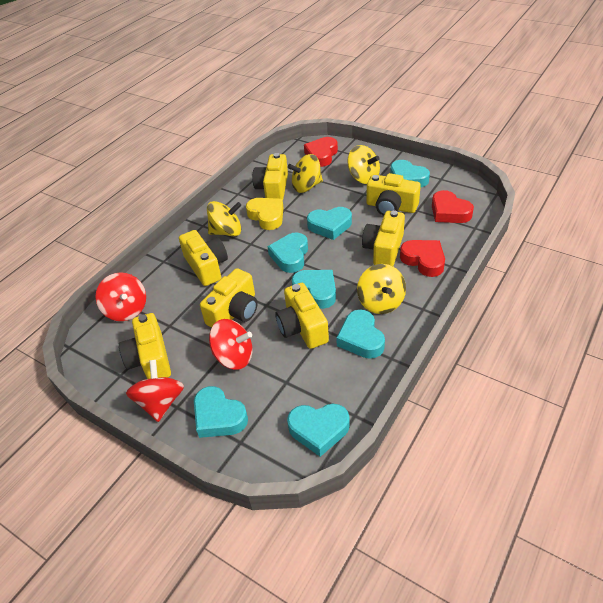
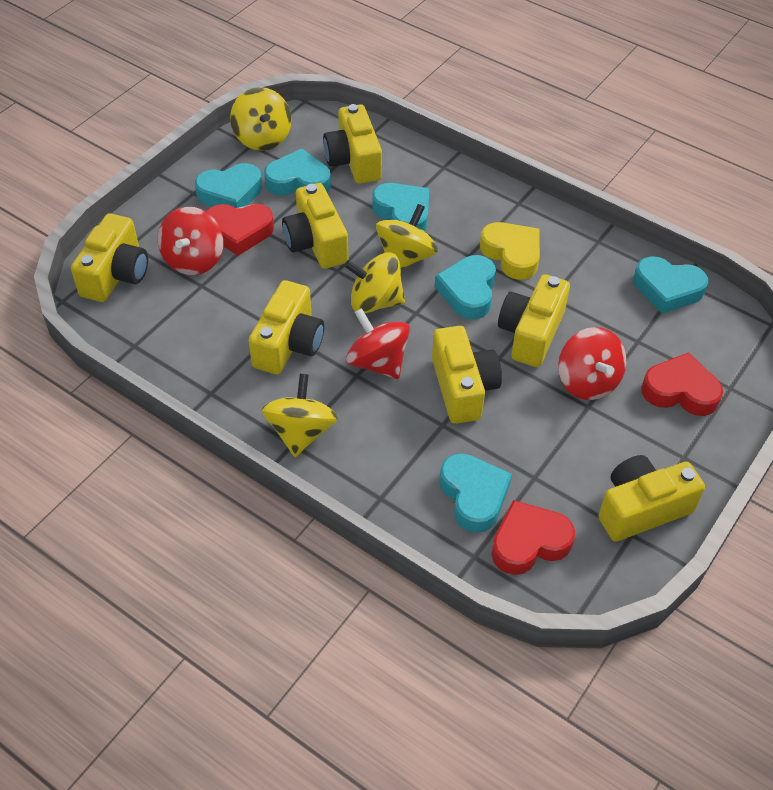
turquoise heart: 7 -> 6

